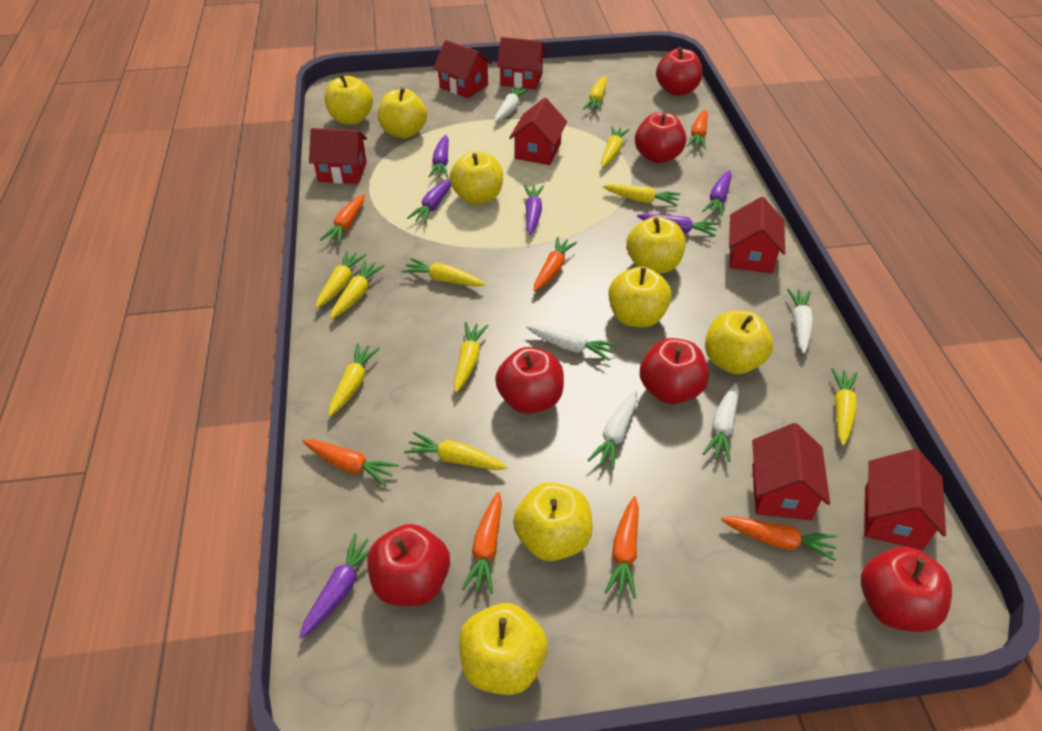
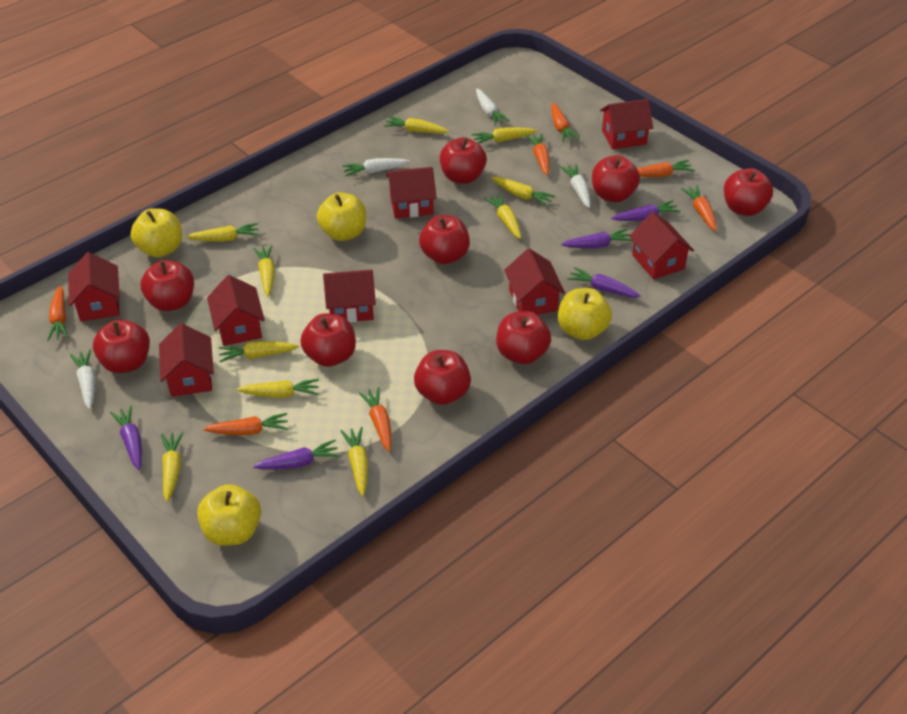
purple carrot: 6 -> 5
red apple: 6 -> 9
red house: 7 -> 8
white carrot: 5 -> 4
yellow apple: 8 -> 4

